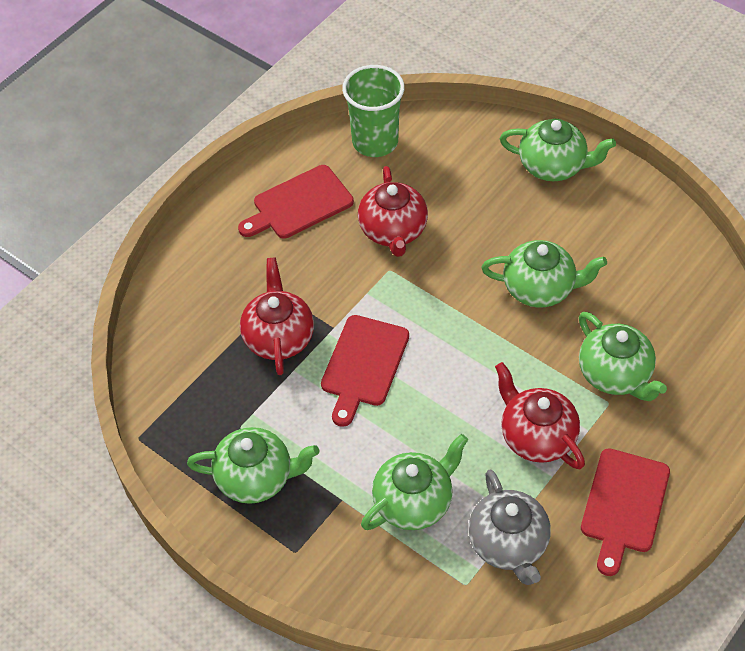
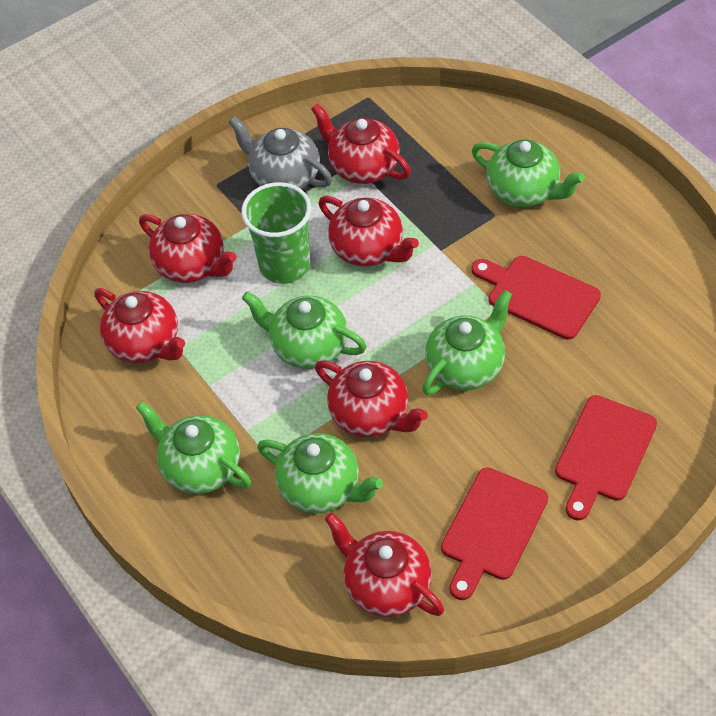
red teapot: 3 -> 6

